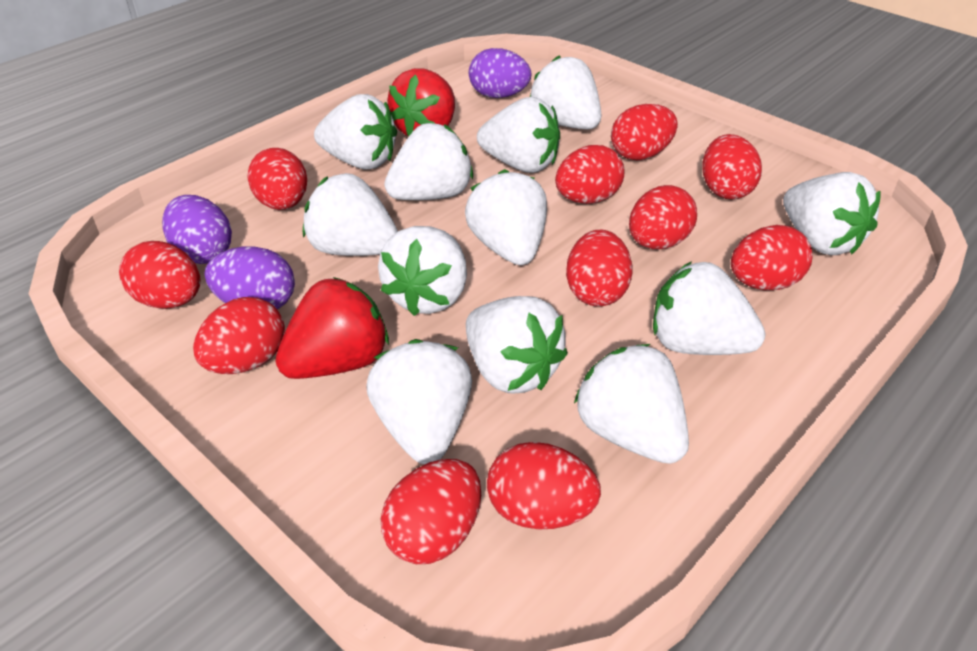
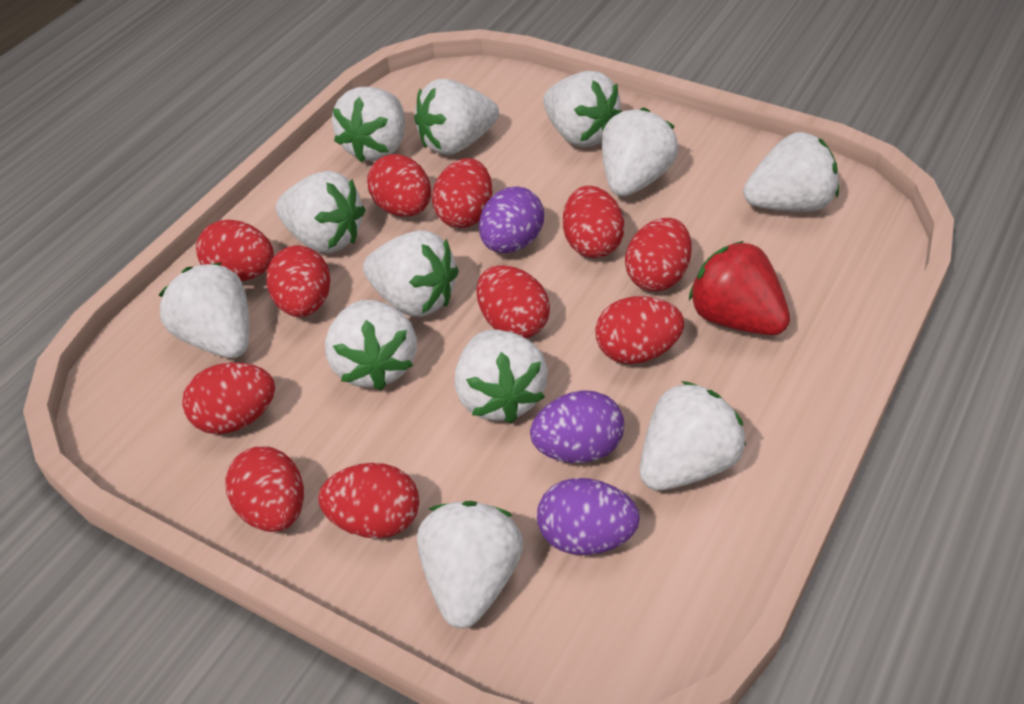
red strawberry: 2 -> 1

